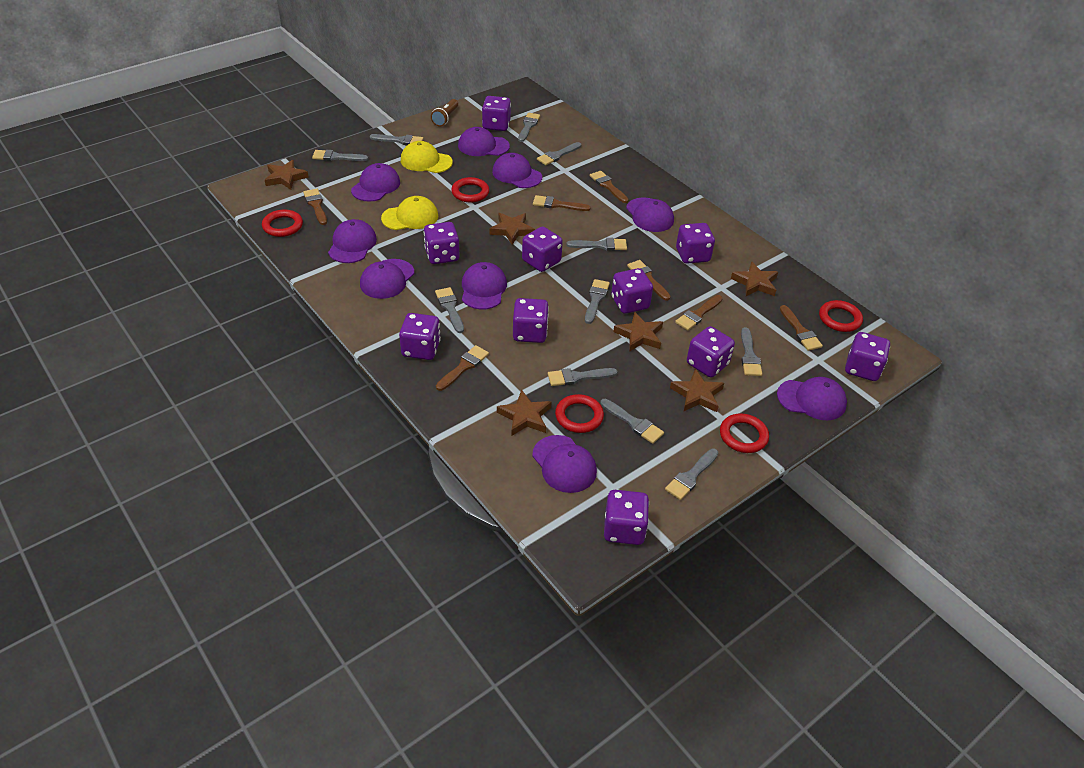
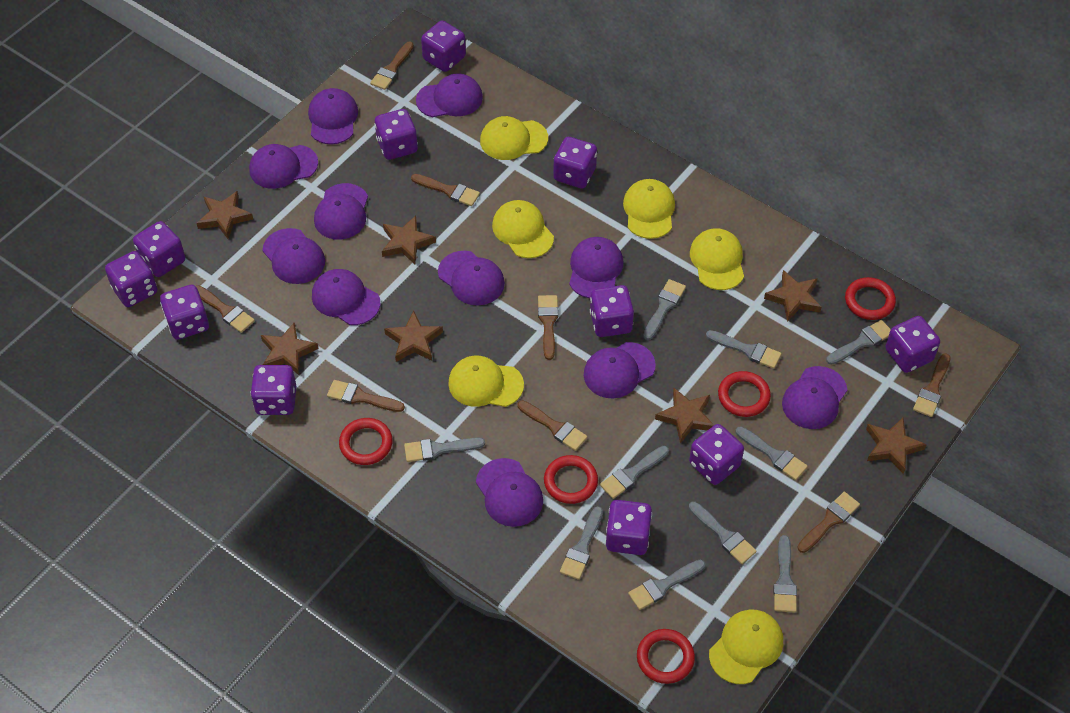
brown brush: 7 -> 8
brown flashlight: 1 -> 0
brown star: 6 -> 7
grey brush: 11 -> 10
purple cap: 9 -> 11
purple dice: 10 -> 11
yellow cap: 2 -> 6

